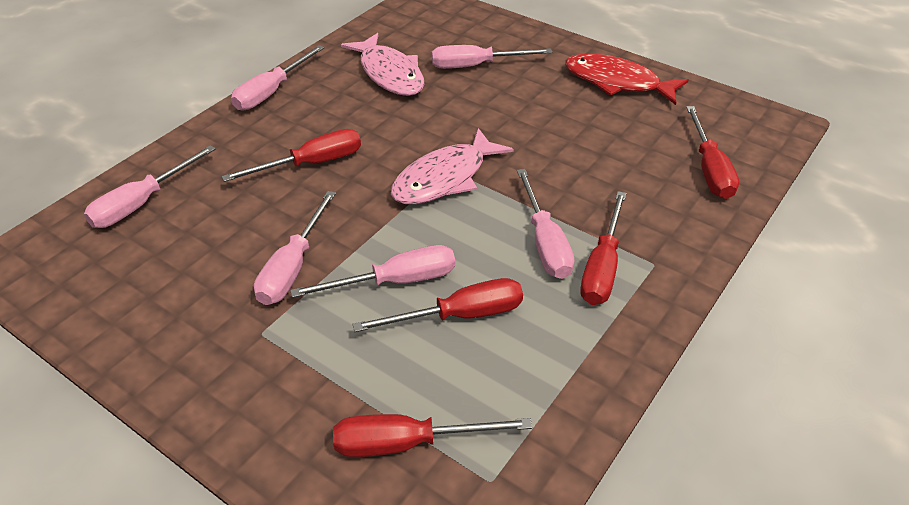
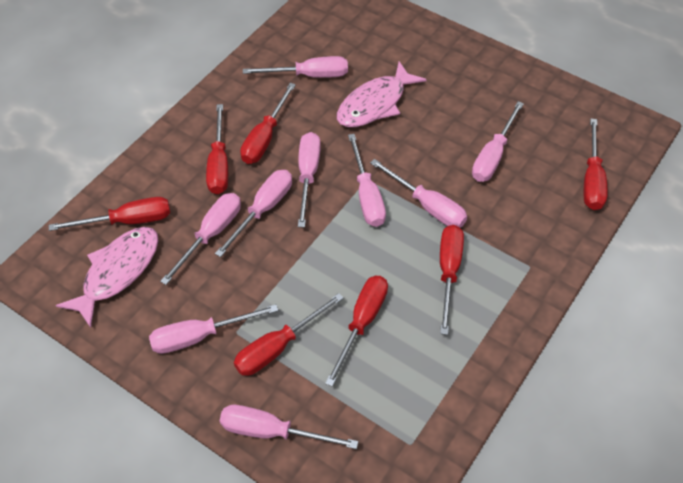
pink screwdriver: 6 -> 9
red fish: 1 -> 0
red screwdriver: 5 -> 7

